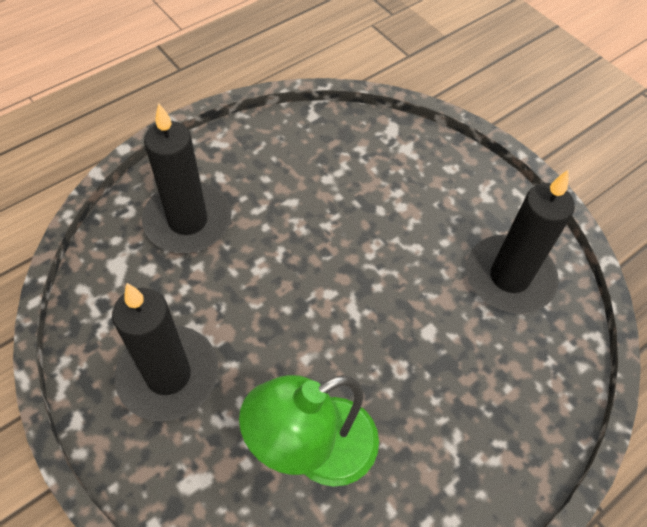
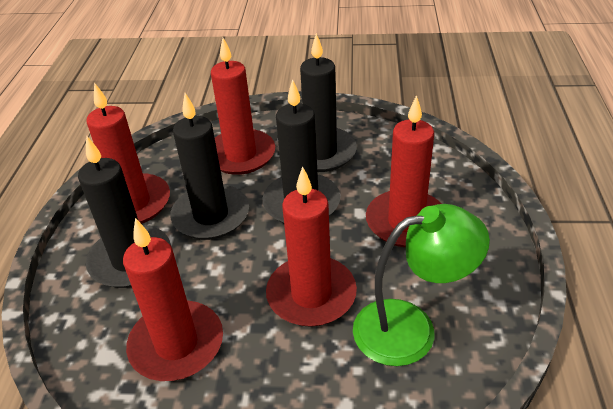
black candle: 3 -> 4
red candle: 0 -> 5

